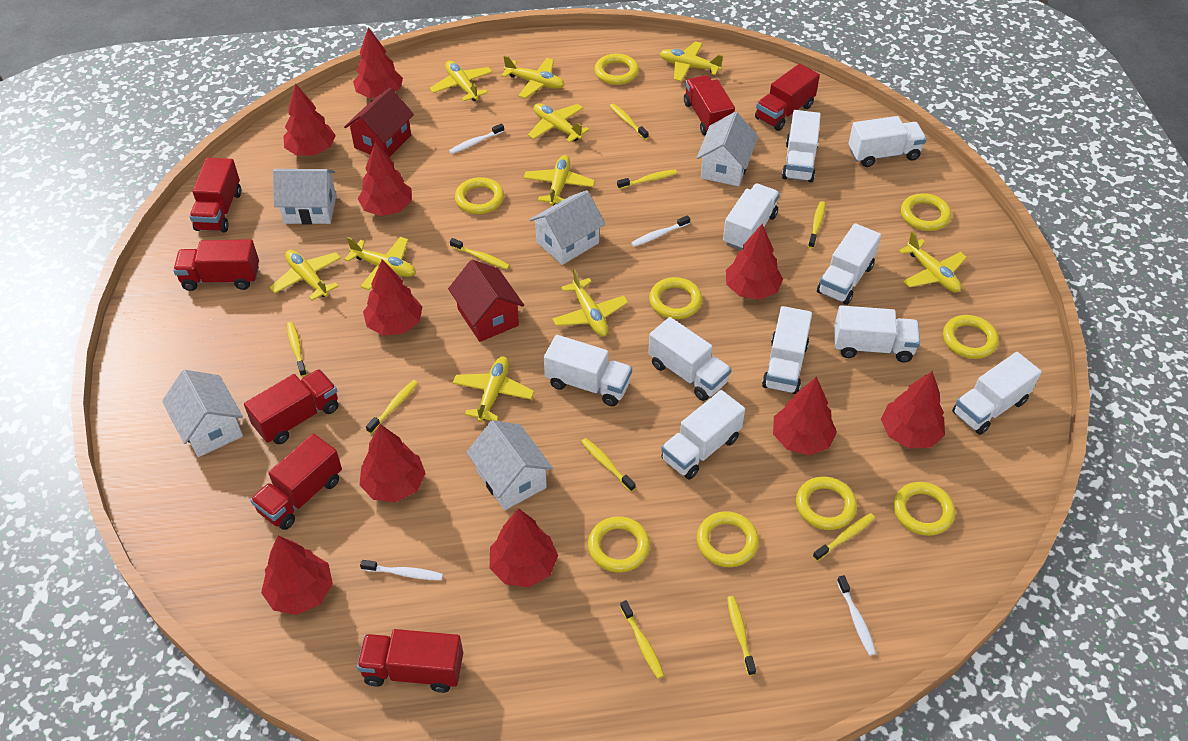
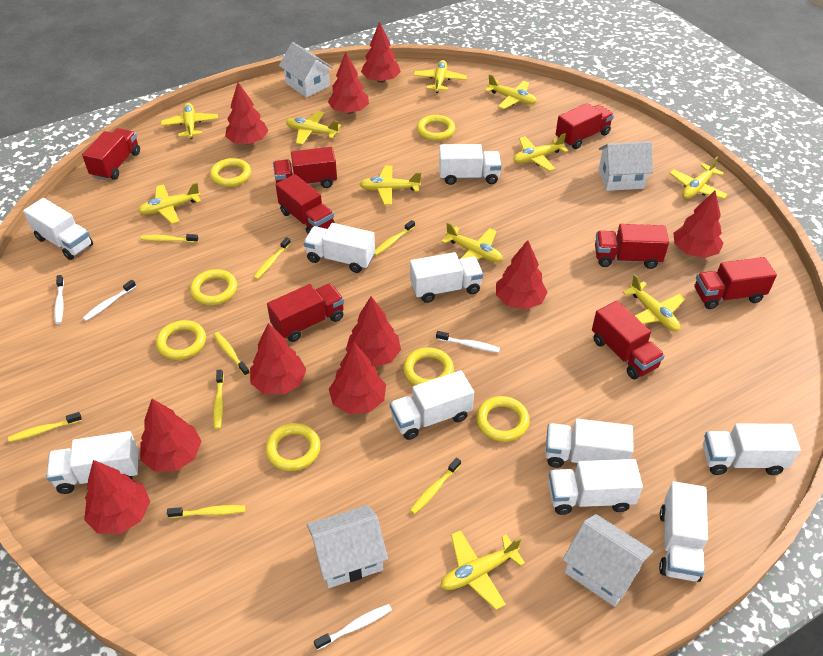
red house: 2 -> 0
red truck: 7 -> 8
white house: 5 -> 4
yellow plane: 10 -> 11
yellow ring: 9 -> 7
yellow toothbrush: 10 -> 8

